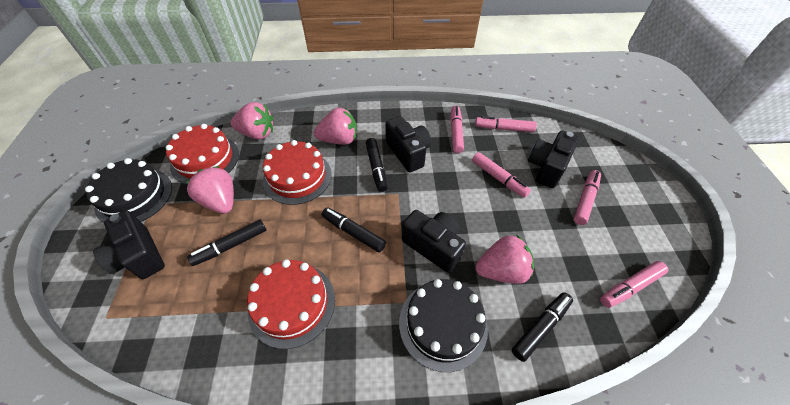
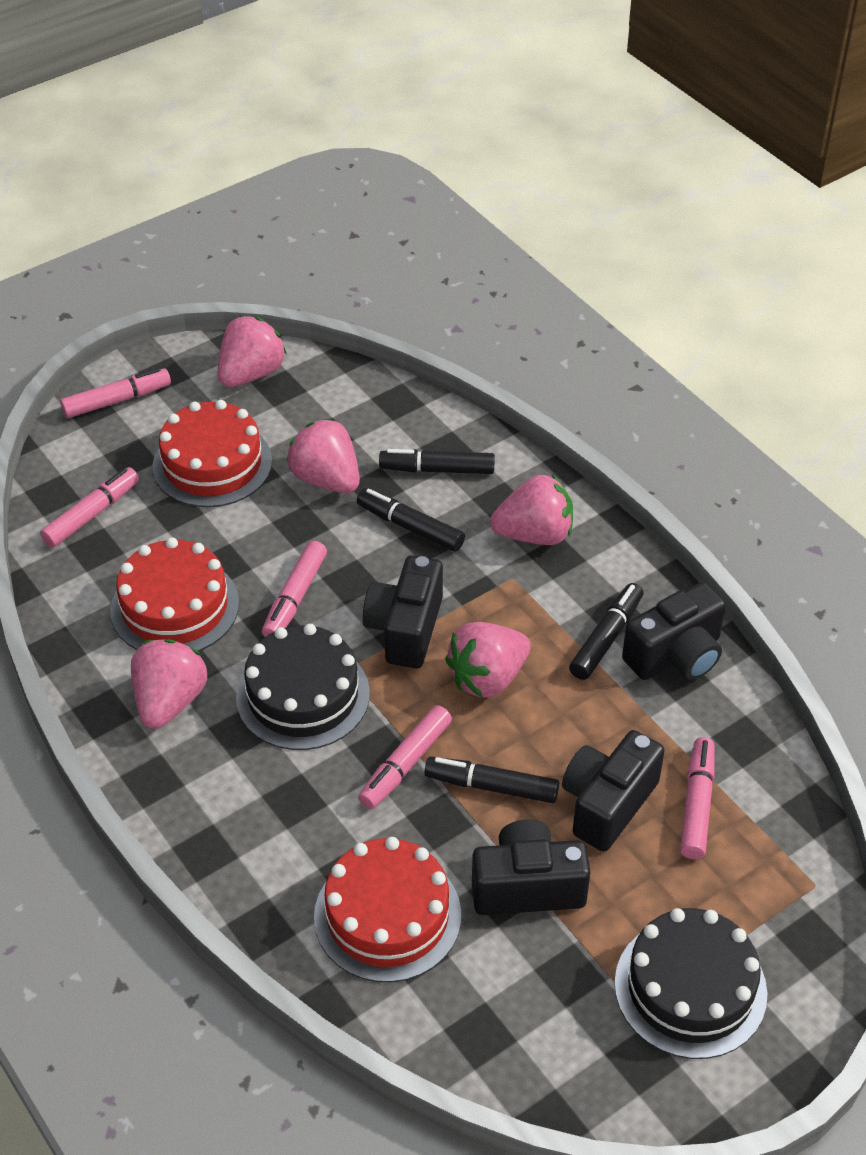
pink strawberry: 4 -> 5

